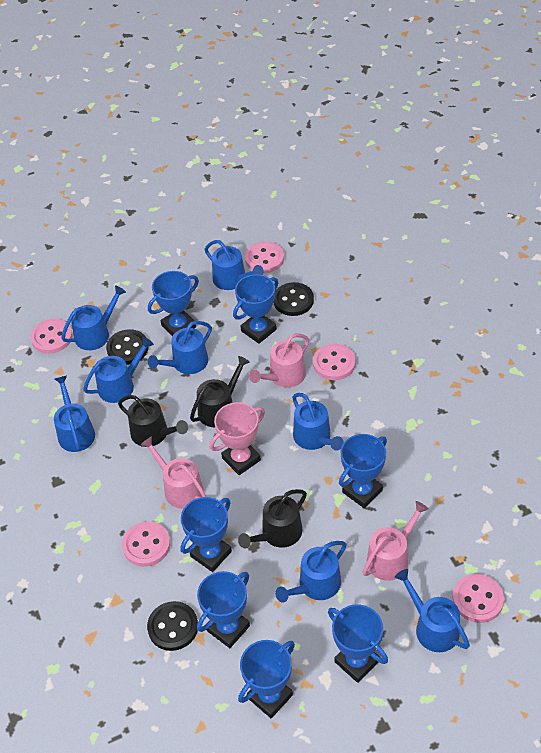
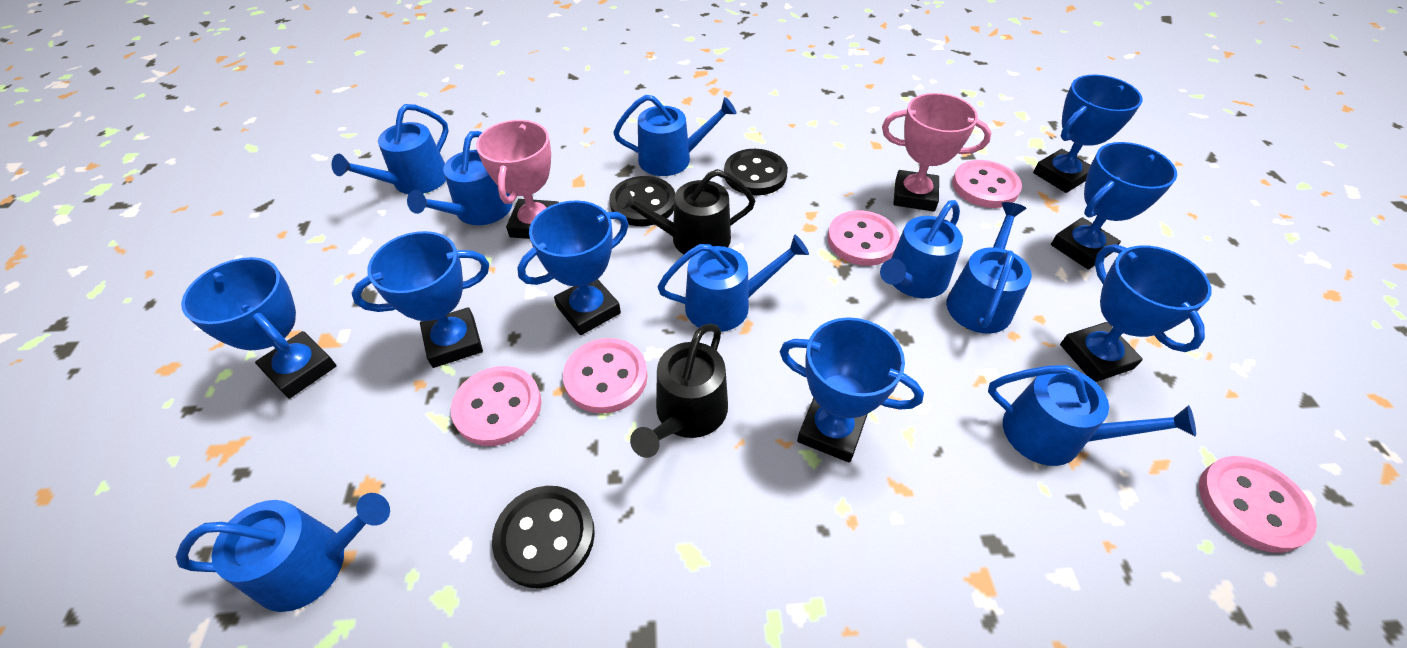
black watering can: 3 -> 2
pink trophy: 1 -> 2
pink watering can: 3 -> 0

